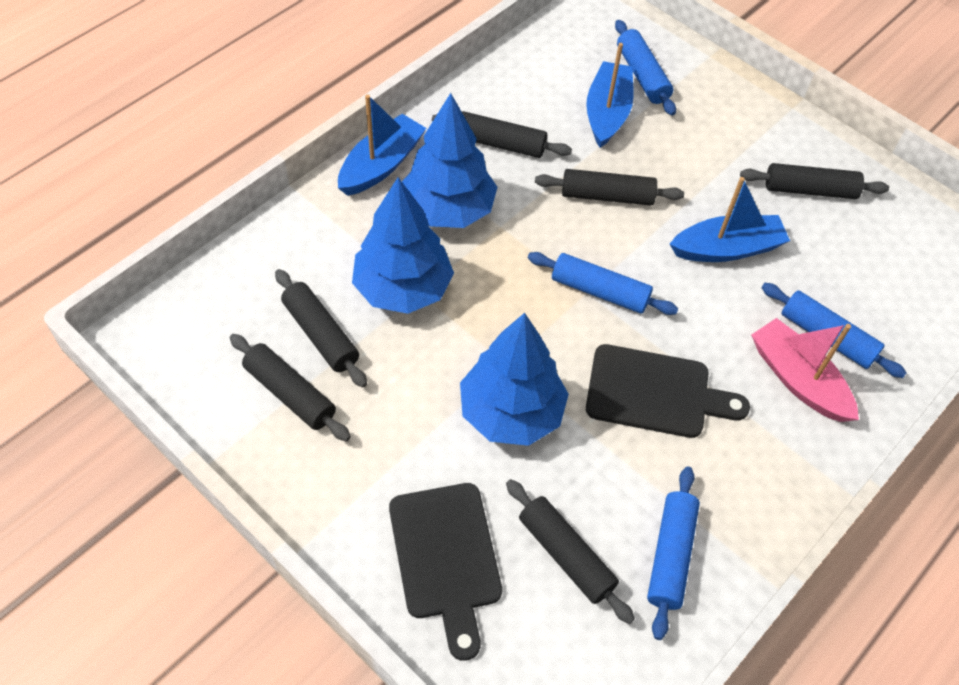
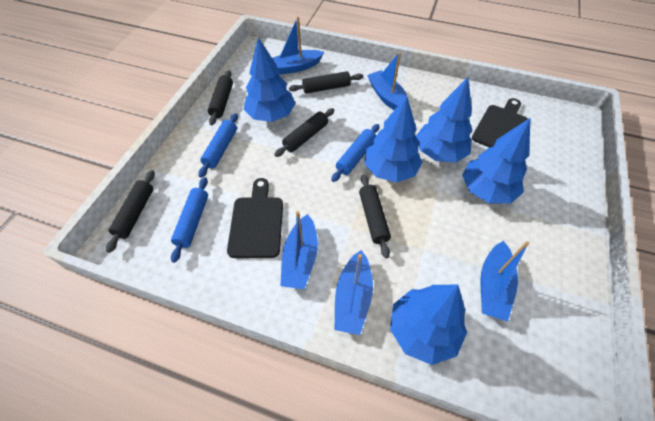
black rolling pin: 6 -> 5
blue boat: 3 -> 5
blue rolling pin: 4 -> 3
blue tree: 3 -> 5
pink boat: 1 -> 0

